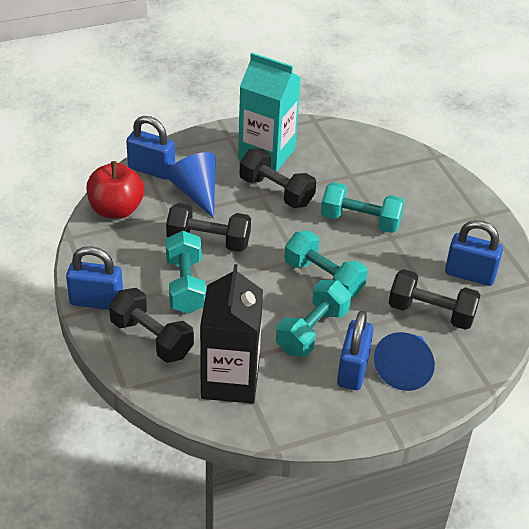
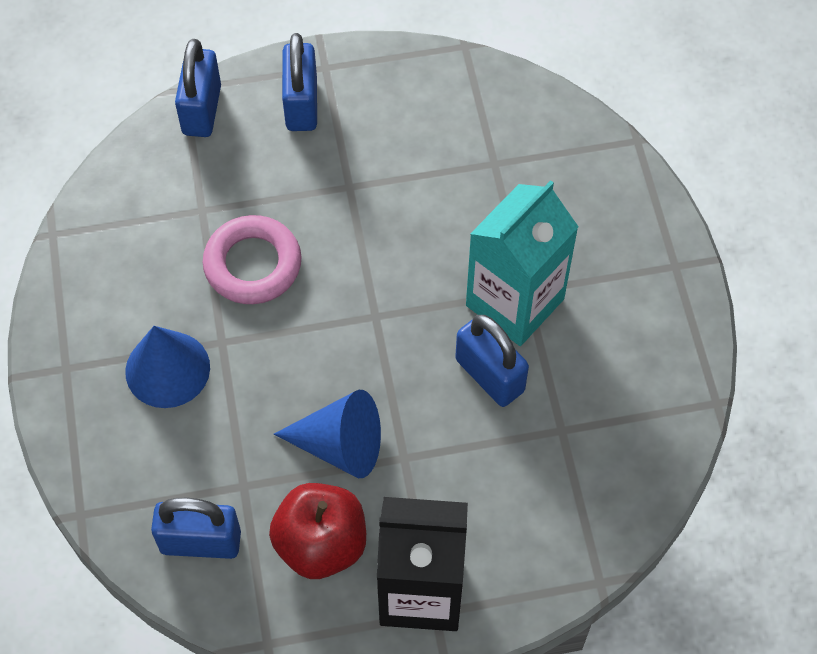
black dumbbell: 4 -> 0
pink ring: 0 -> 1
turquoise dumbbell: 4 -> 0

